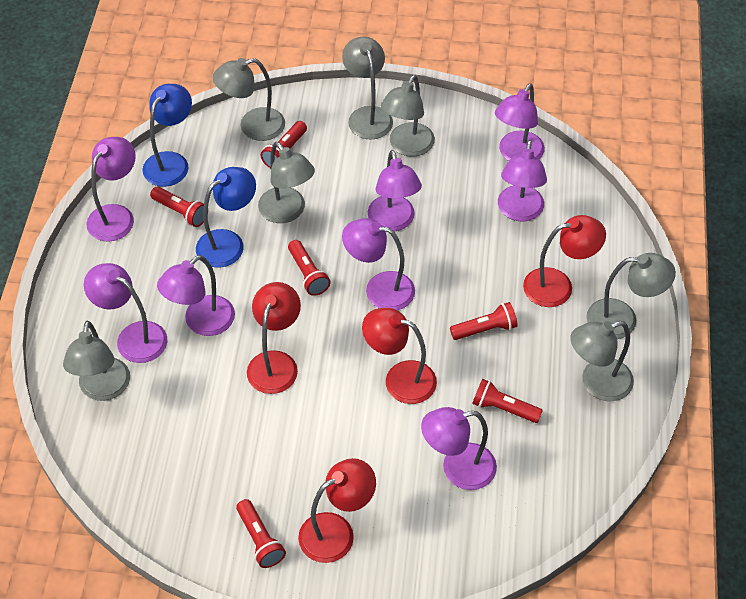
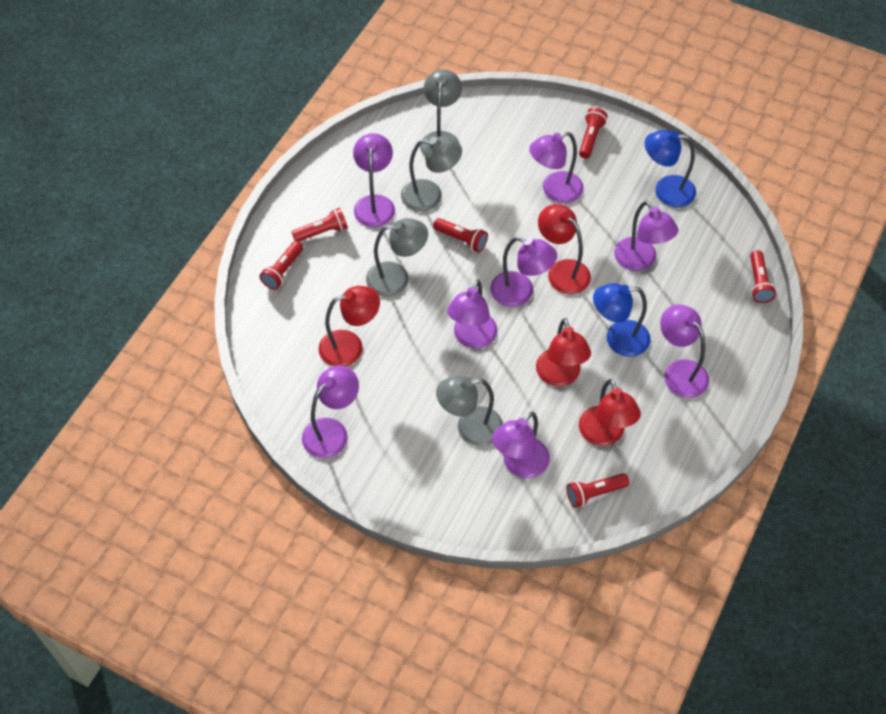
grey lamp: 7 -> 4

